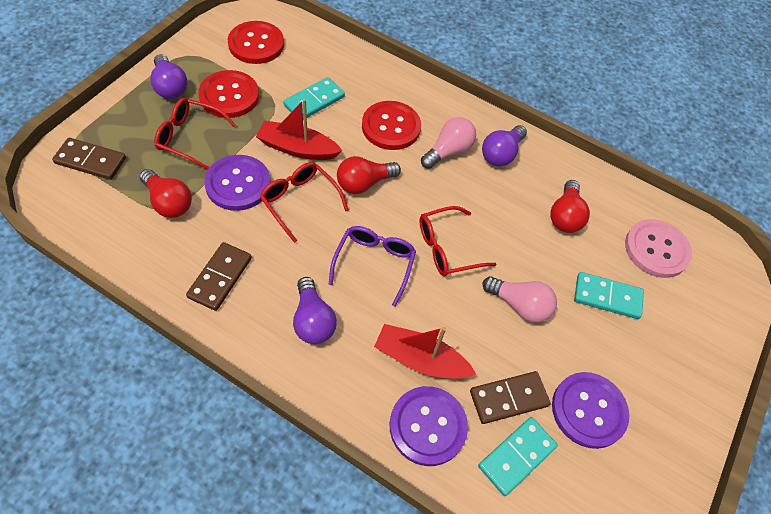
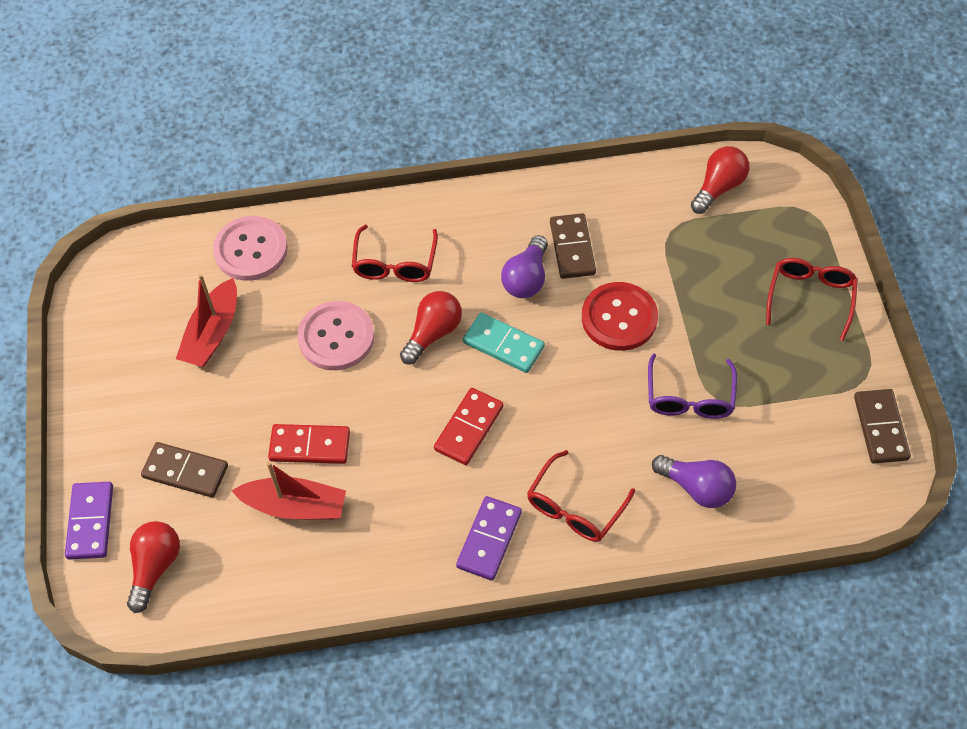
pink button: 1 -> 2
pink light bulb: 2 -> 0
purple button: 3 -> 0
purple domino: 0 -> 2
purple light bulb: 3 -> 2
red button: 3 -> 1
red domino: 0 -> 2
turquoise domino: 3 -> 1

